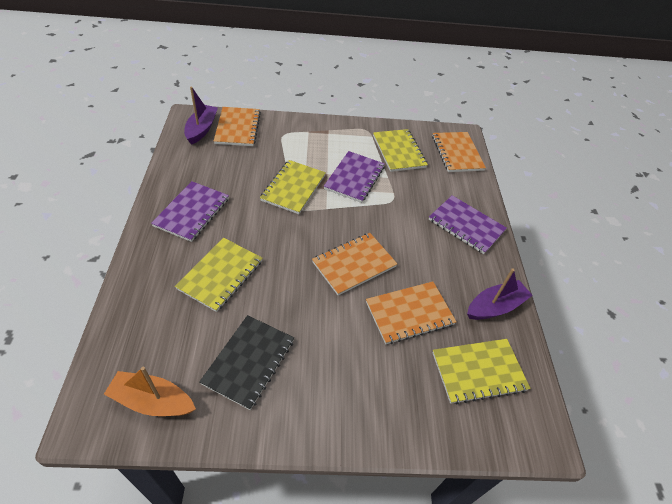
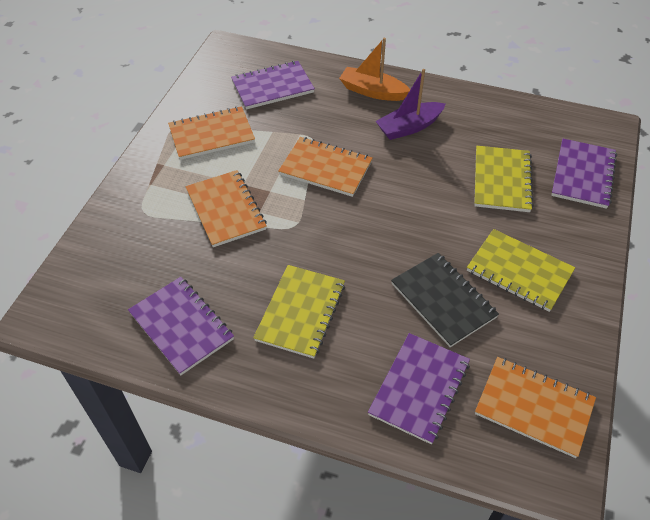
purple boat: 2 -> 1
purple notebook: 3 -> 4
yellow notebook: 4 -> 3

